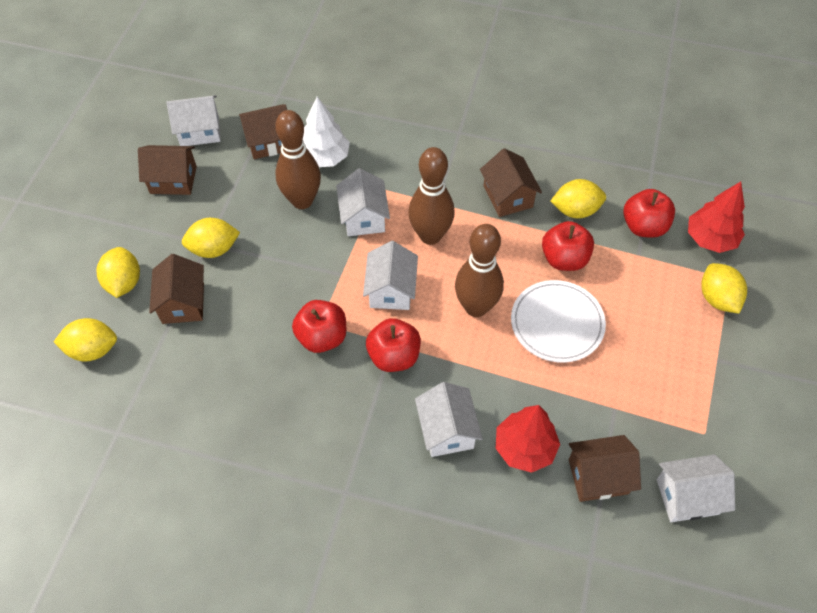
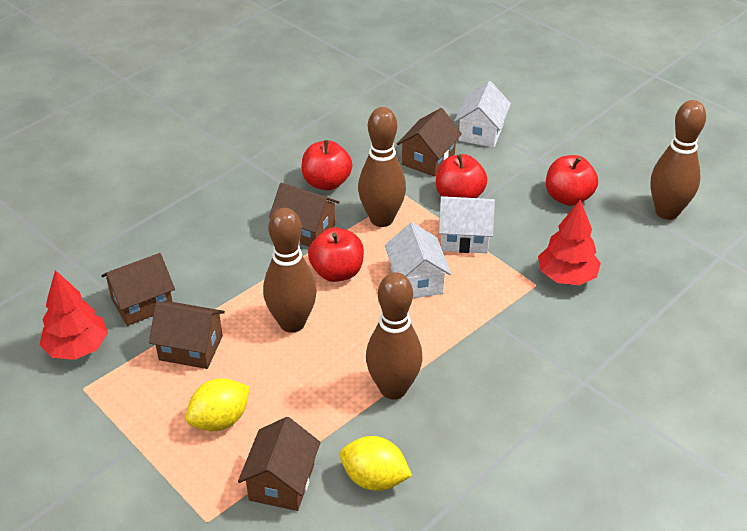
brown bowling pin: 3 -> 4
white house: 5 -> 3
white plate: 1 -> 0
white tree: 1 -> 0
yellow lemon: 5 -> 2

